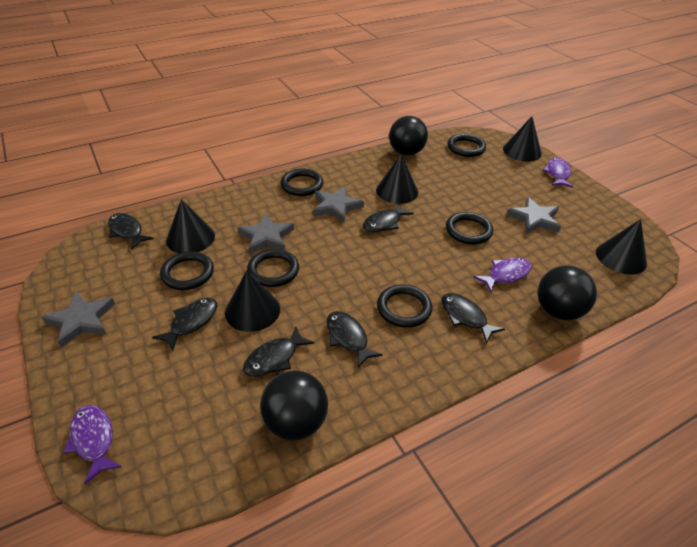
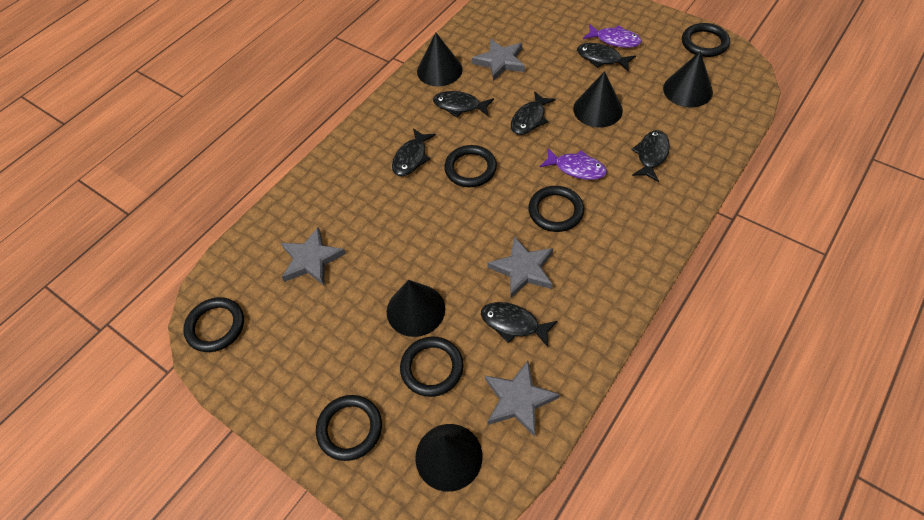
black ball: 3 -> 0
purple fish: 3 -> 2

